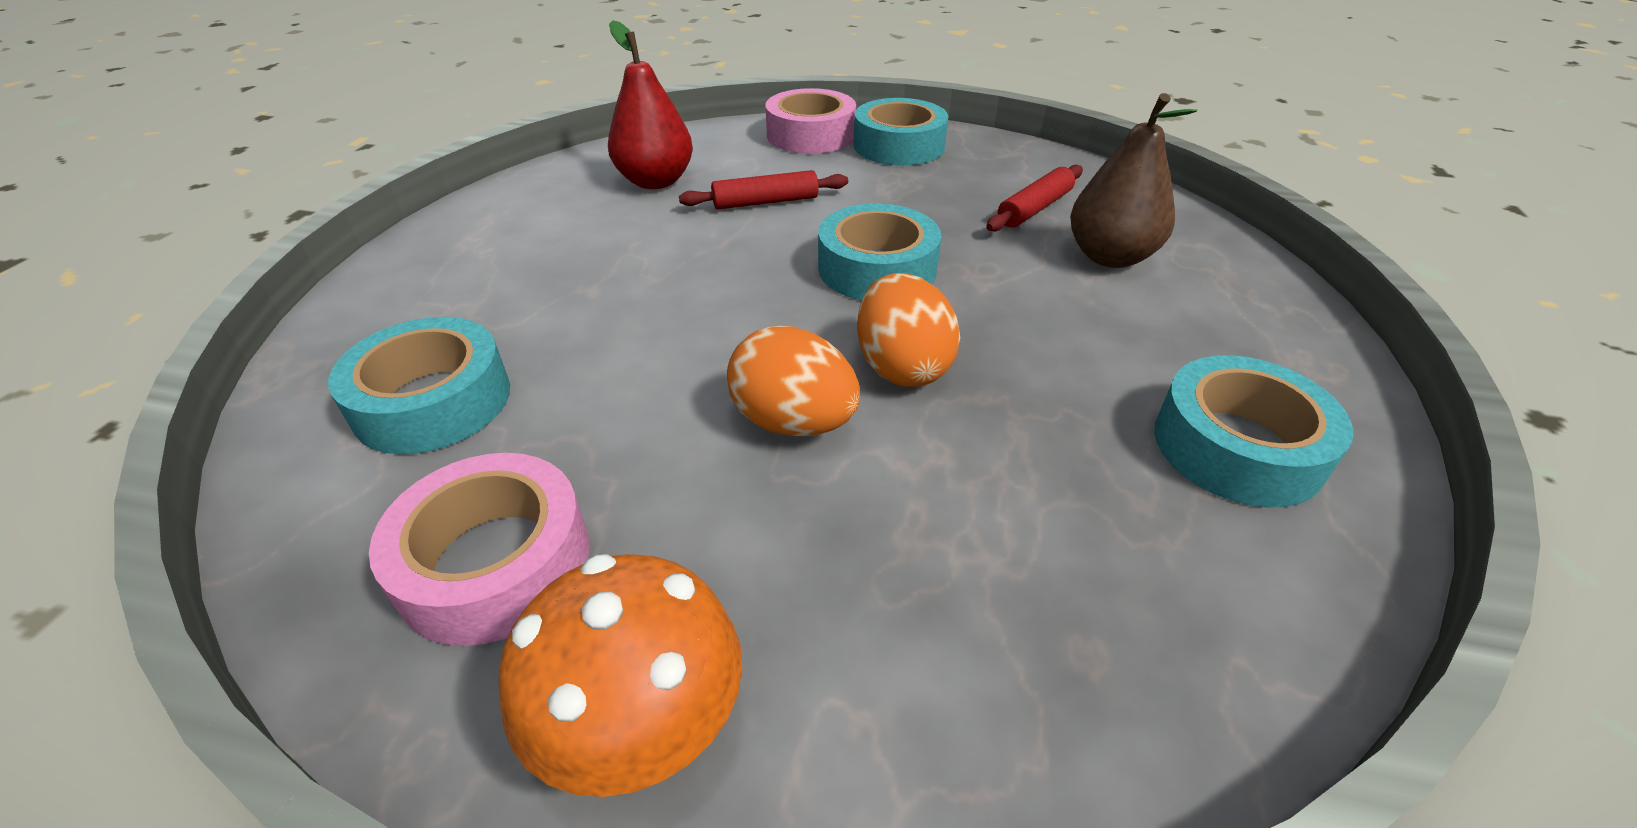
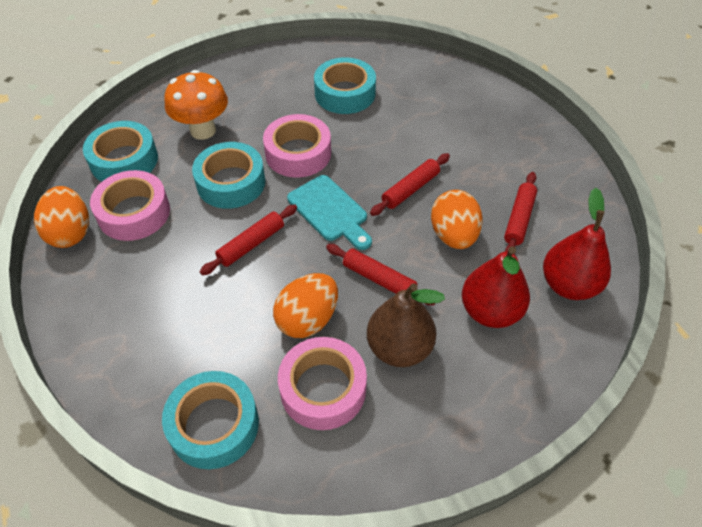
orange egg: 2 -> 3
pink tape: 2 -> 3
red pear: 1 -> 2
red rolling pin: 2 -> 4
turquoise cutting board: 0 -> 1

